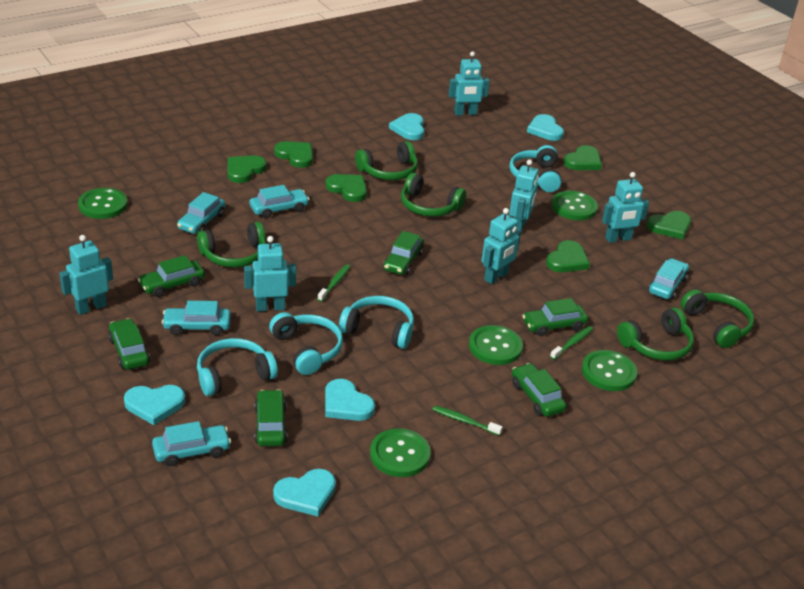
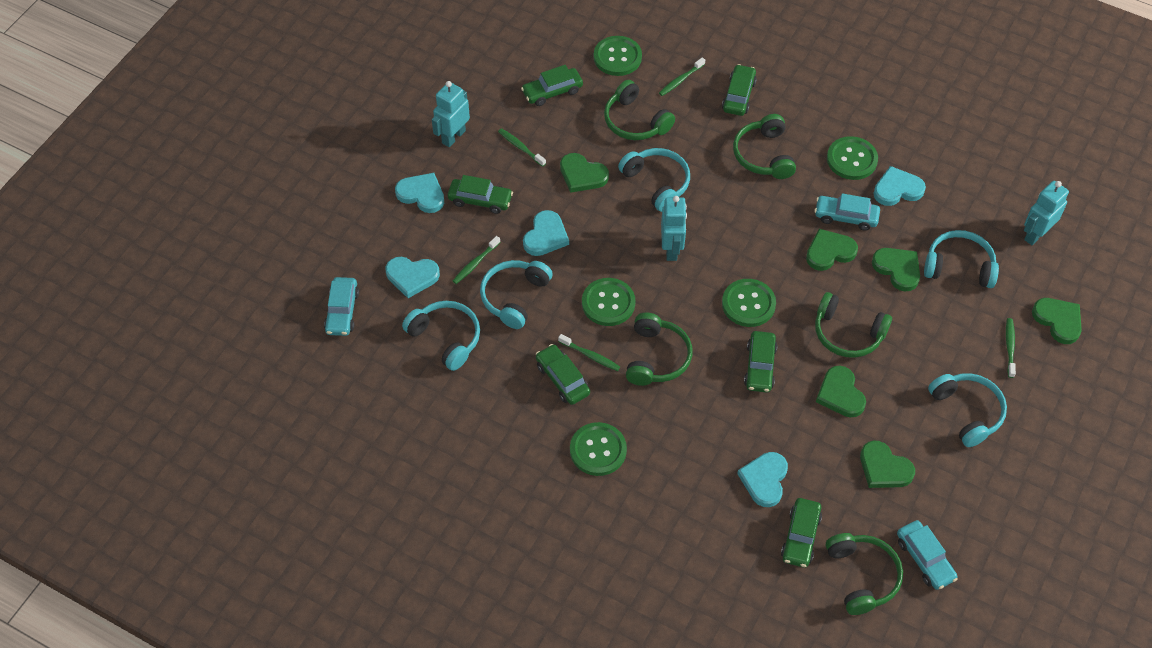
green toothbrush: 3 -> 5
turquoise car: 5 -> 3
turquoise headphones: 4 -> 5
turquoise robot: 6 -> 3

